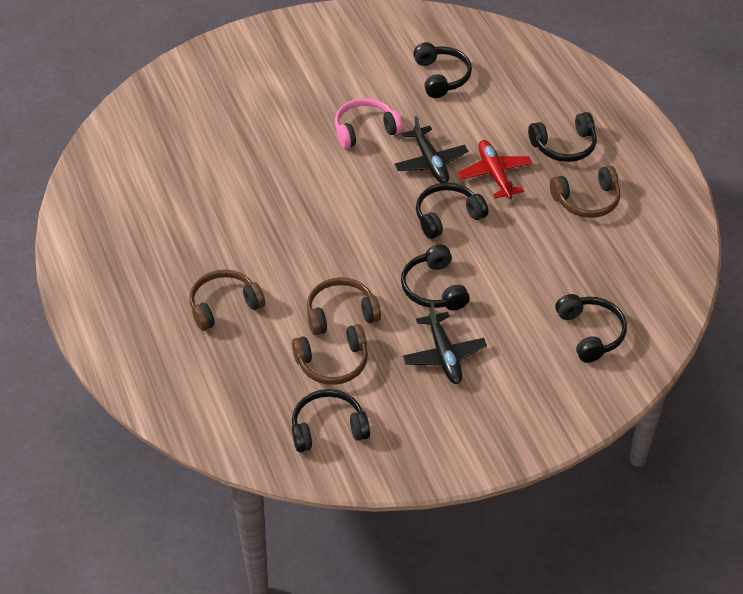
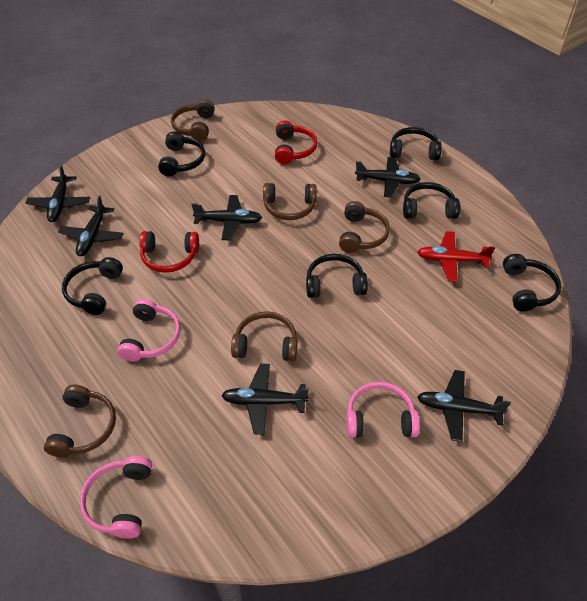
black plane: 2 -> 6
brown headphones: 4 -> 5
pink headphones: 1 -> 3
red headphones: 0 -> 2

